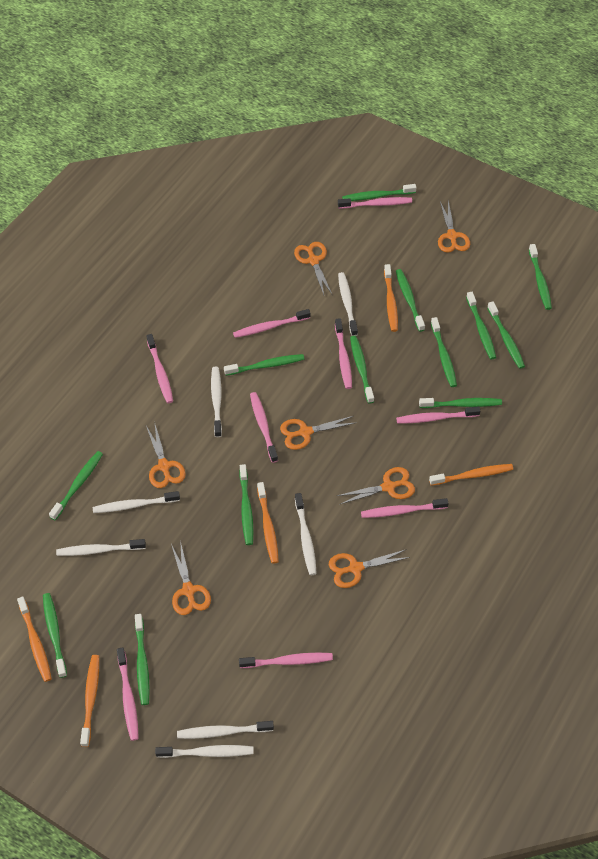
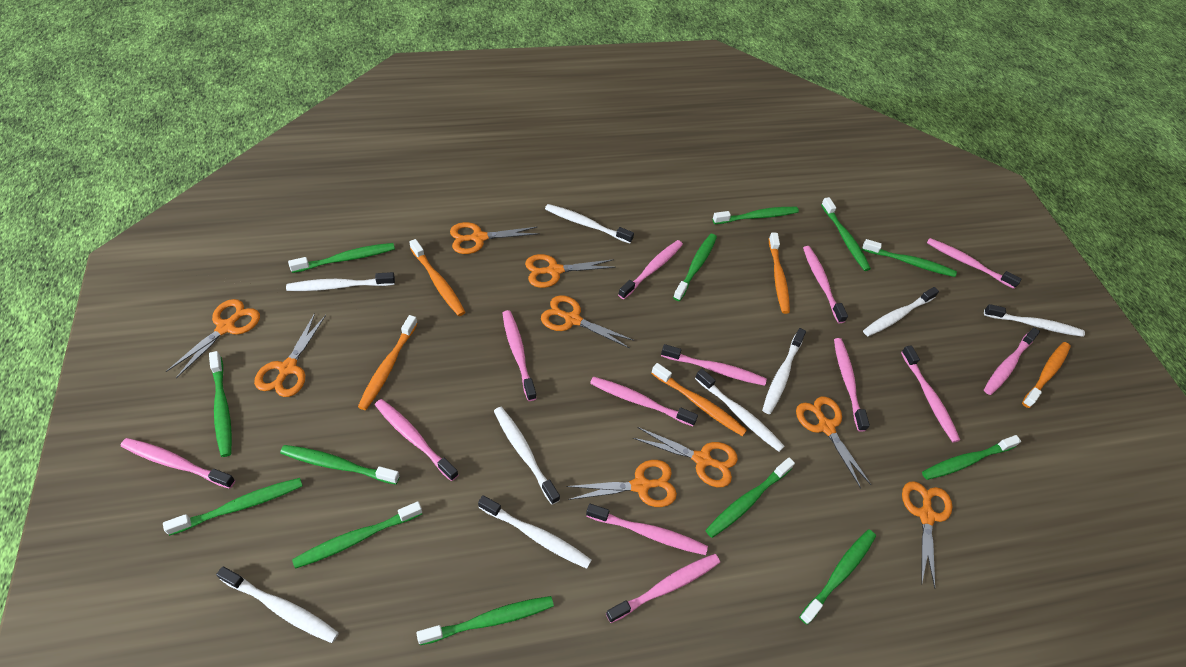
orange scissors: 7 -> 9
pink toothbrush: 9 -> 13
white toothbrush: 7 -> 9

